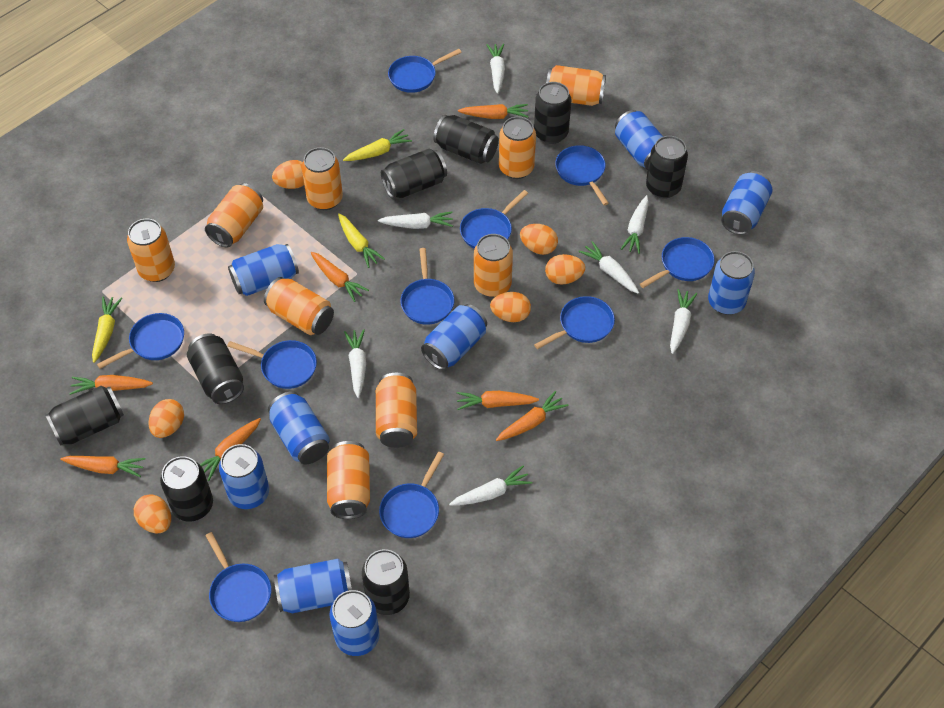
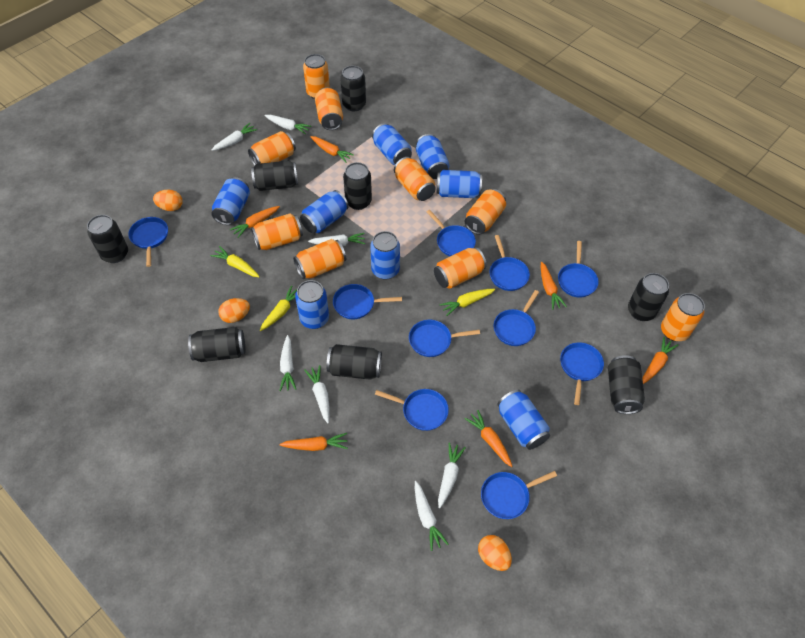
blue can: 9 -> 8
orange carrot: 7 -> 6
orange egg: 6 -> 3

